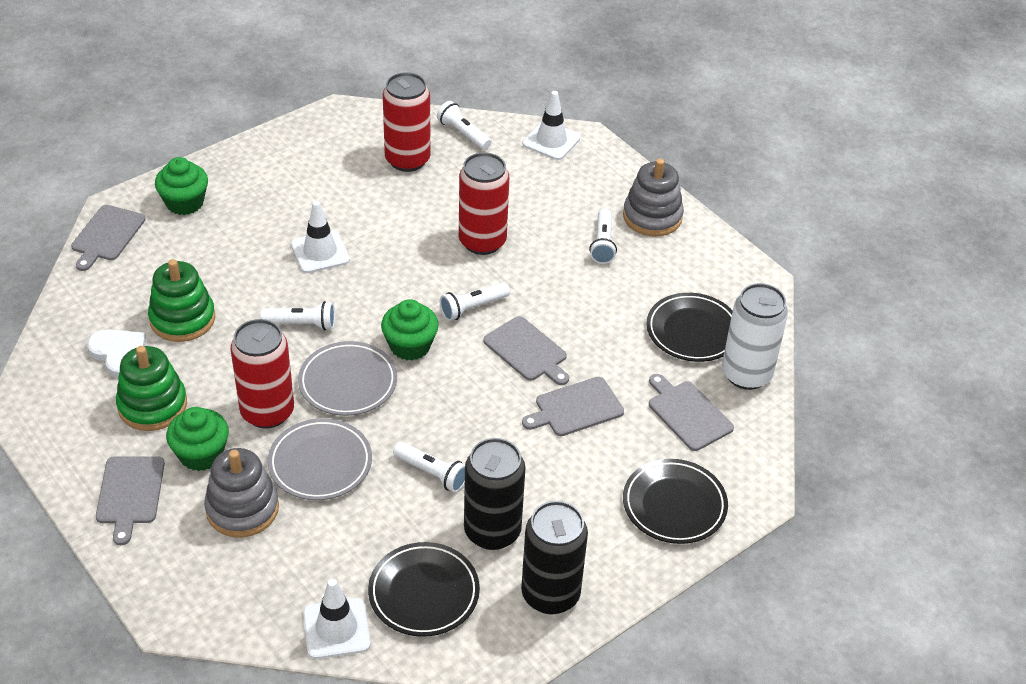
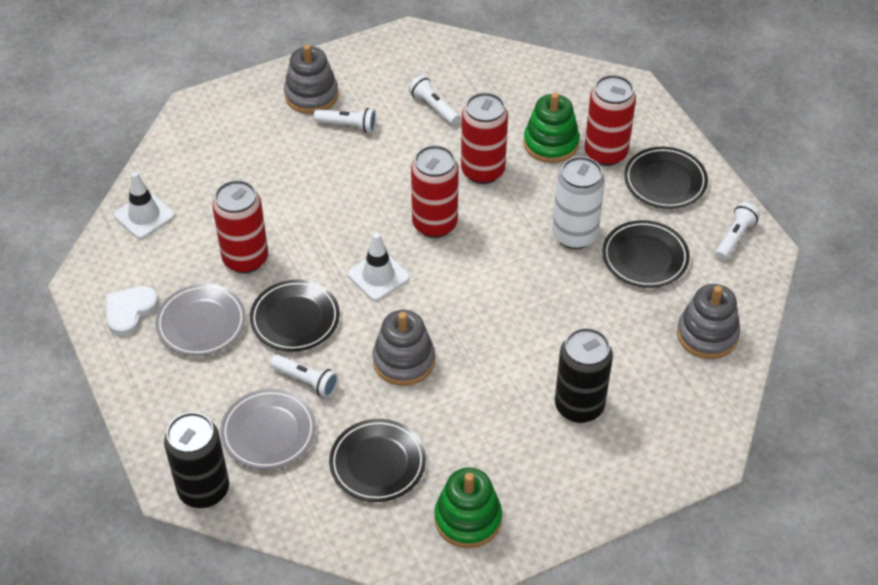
black plate: 3 -> 4
green cupcake: 3 -> 0
grey cutting board: 5 -> 0
grey stacking toy: 2 -> 3
red can: 3 -> 4
white flashlight: 5 -> 4
white traffic cone: 3 -> 2

